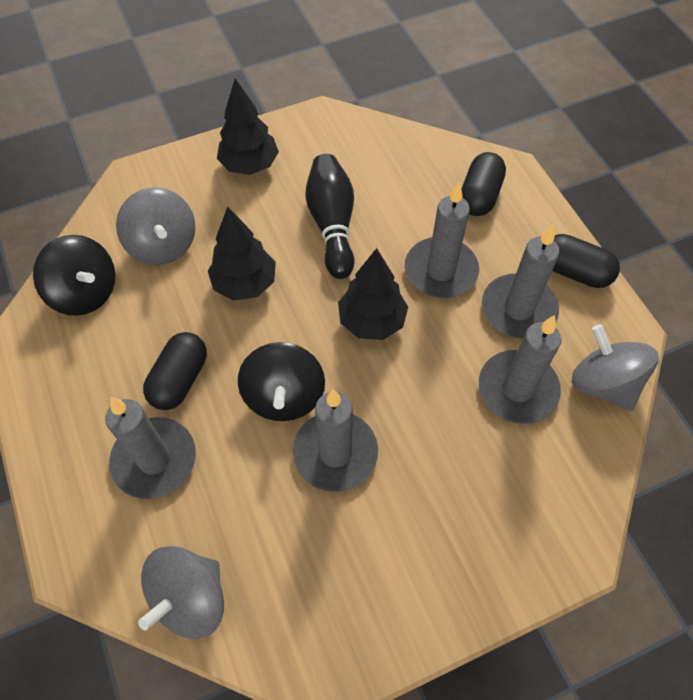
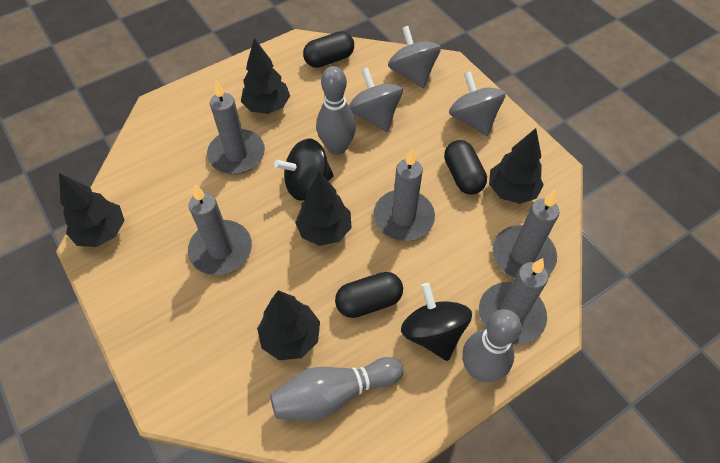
black bowling pin: 1 -> 0
black tree: 3 -> 5
grey bowling pin: 0 -> 3

